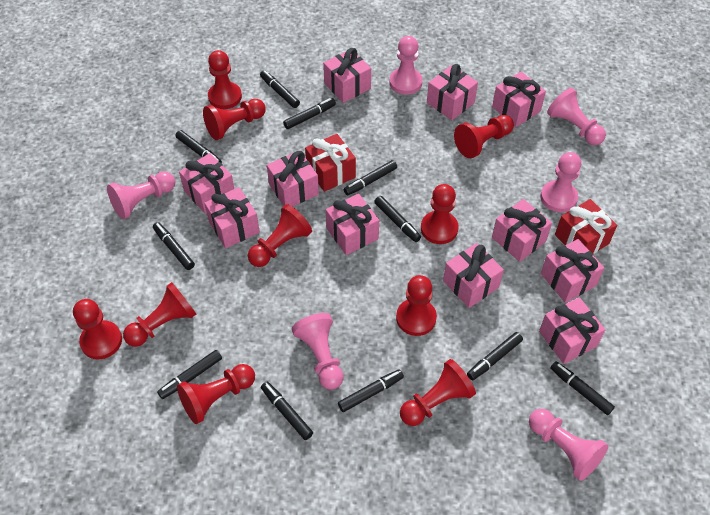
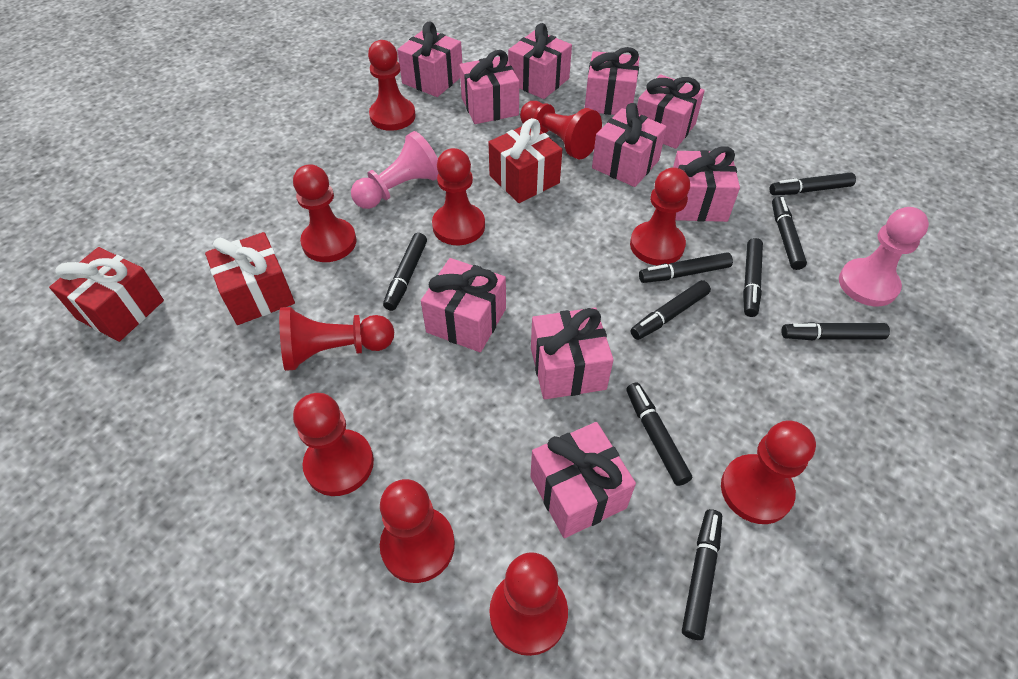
black marker: 11 -> 9
pink gift: 11 -> 10
pink pawn: 6 -> 2
red gift: 2 -> 3

